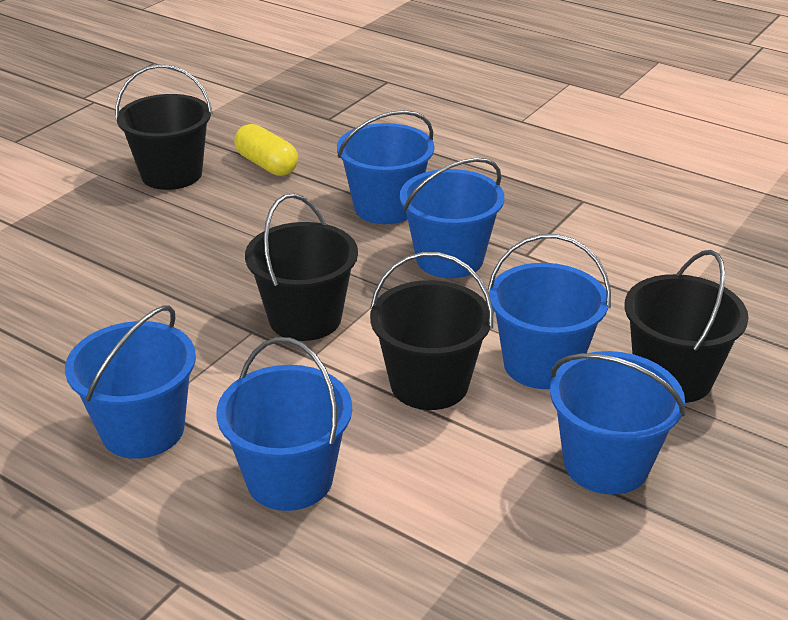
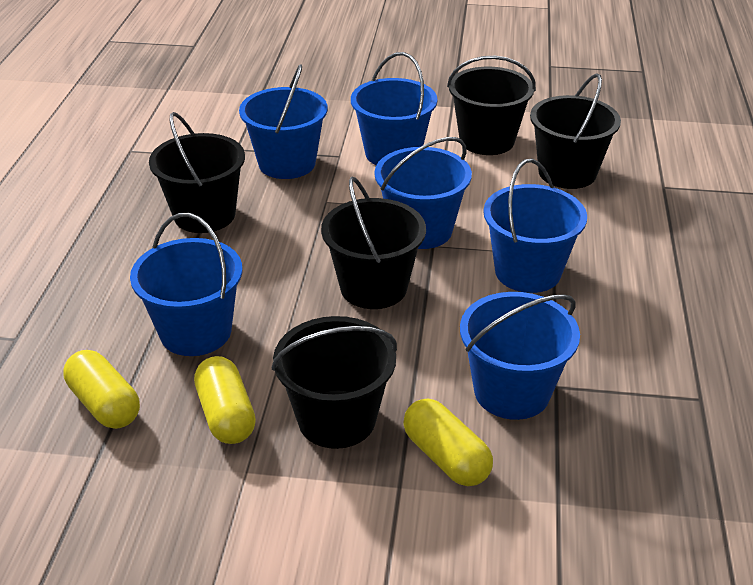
black bucket: 4 -> 5
yellow capsule: 1 -> 3

